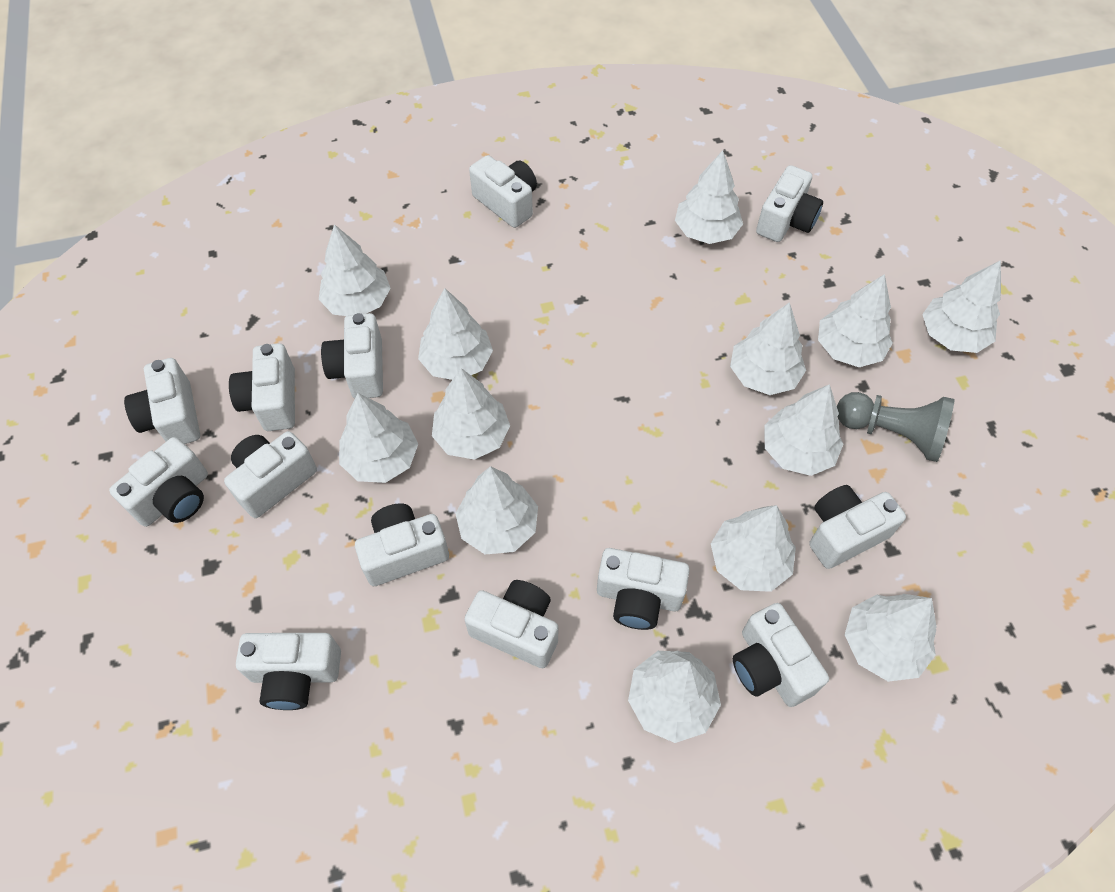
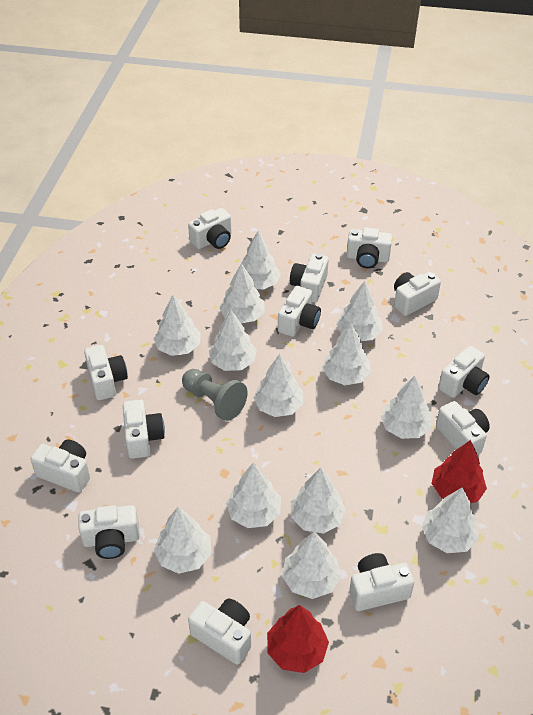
red tree: 0 -> 2

